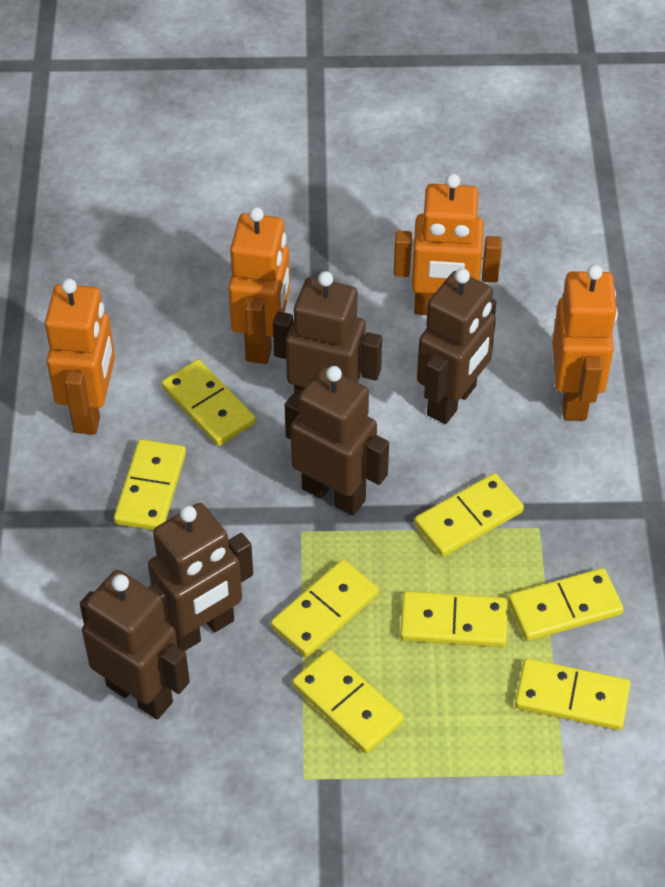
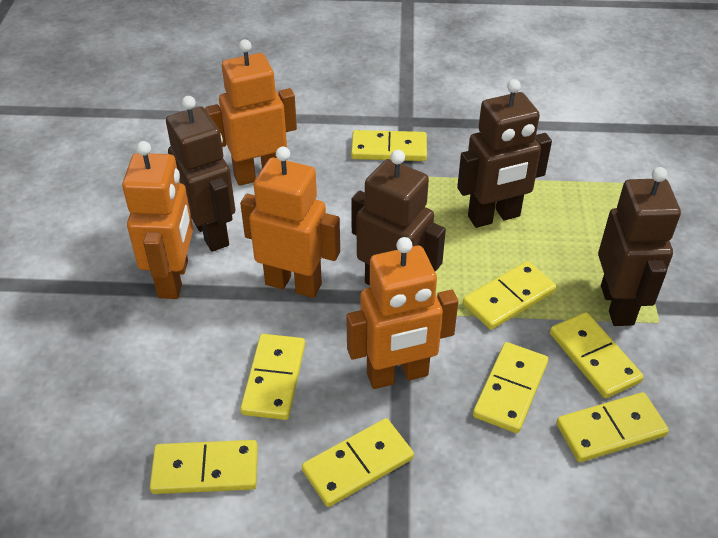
brown robot: 5 -> 4

